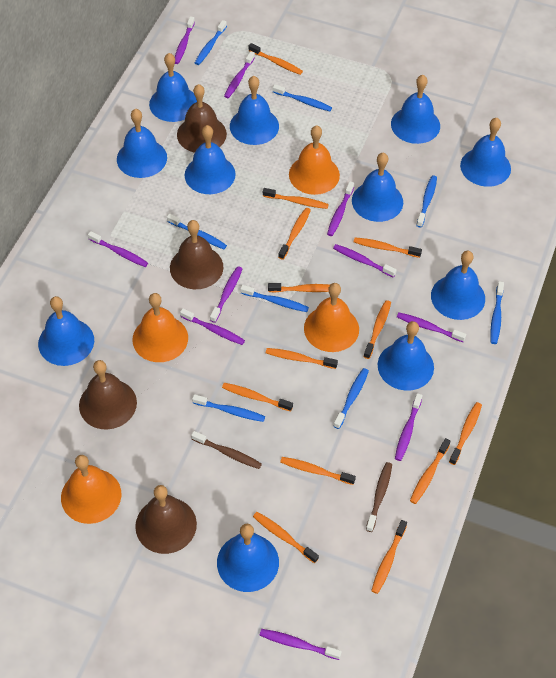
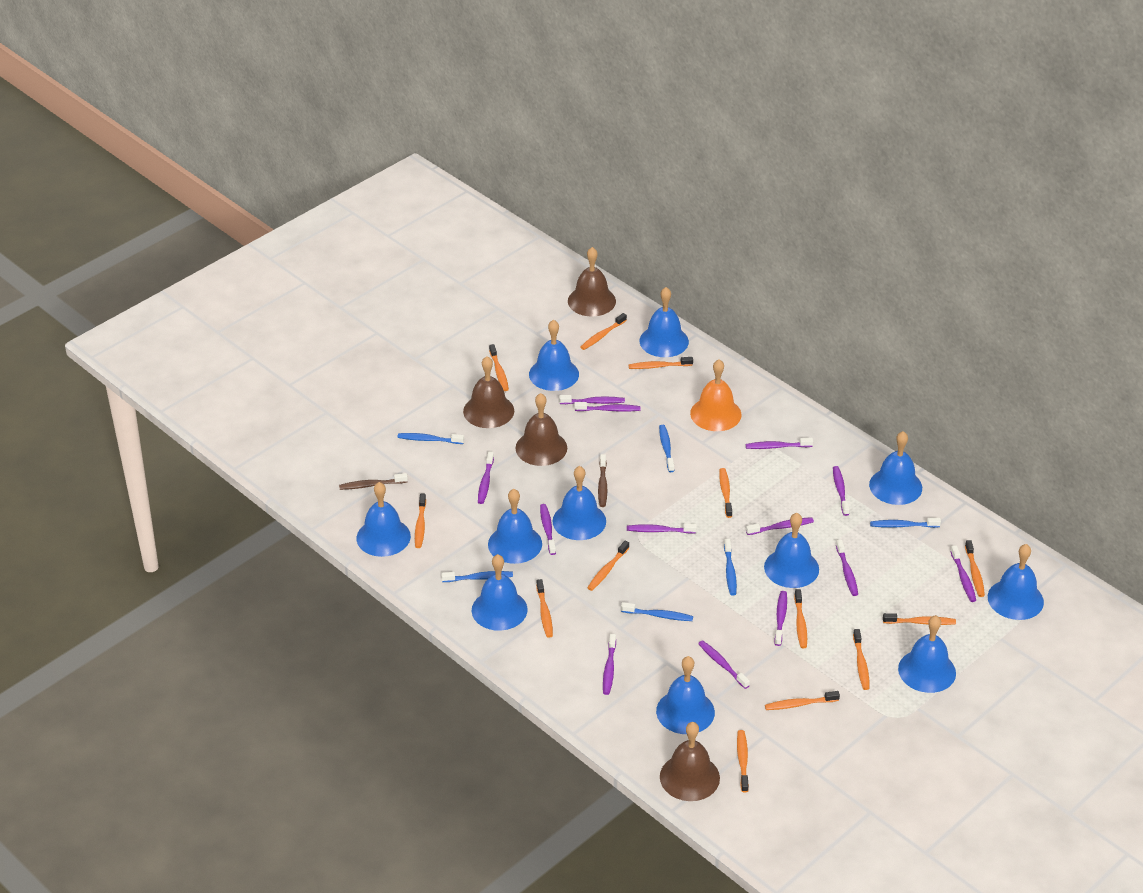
blue toothbrush: 8 -> 6
orange bell: 4 -> 1
purple toothbrush: 10 -> 13

